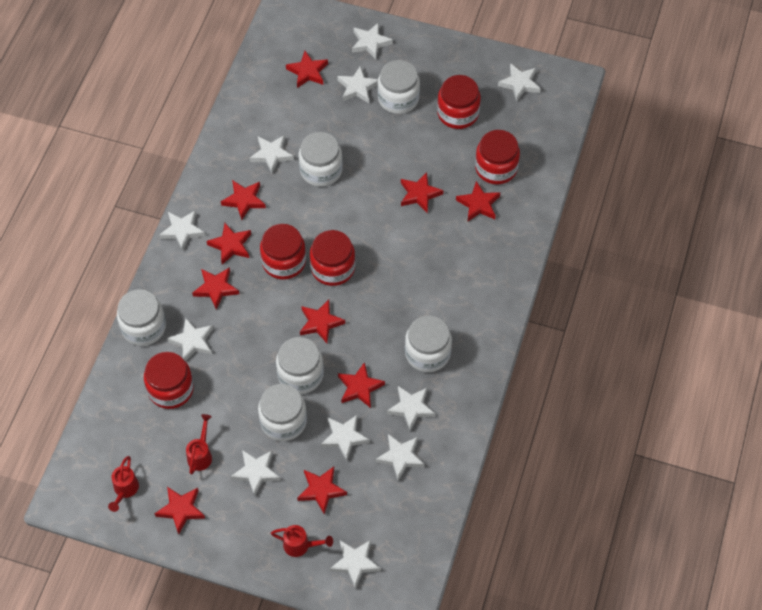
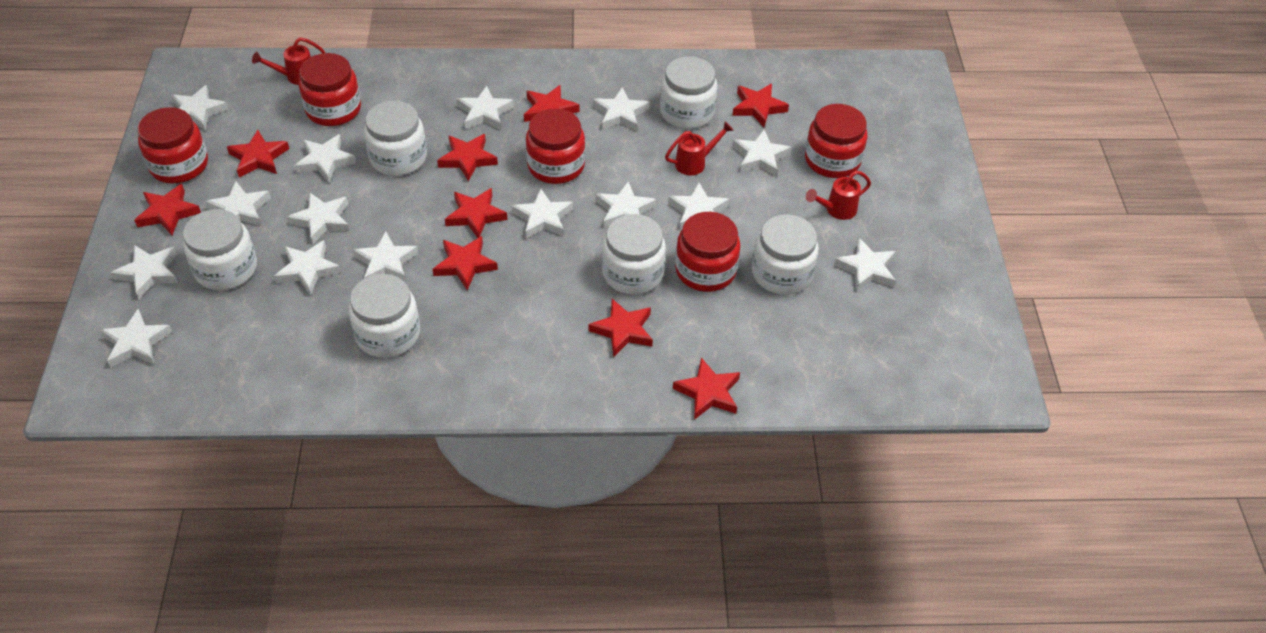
red star: 10 -> 9
white star: 11 -> 15

